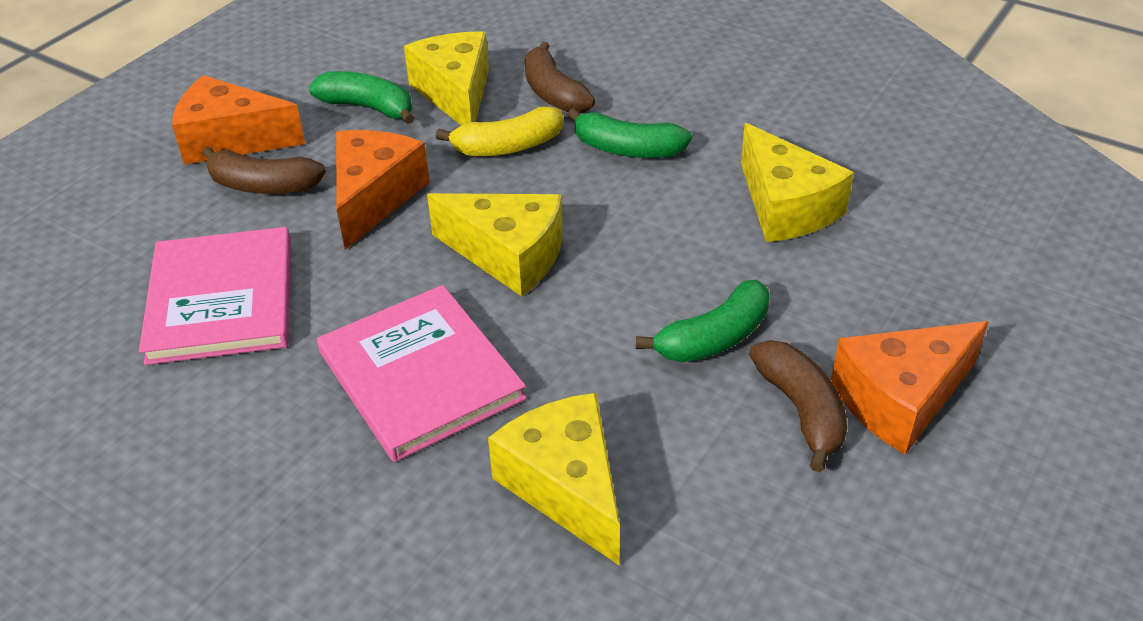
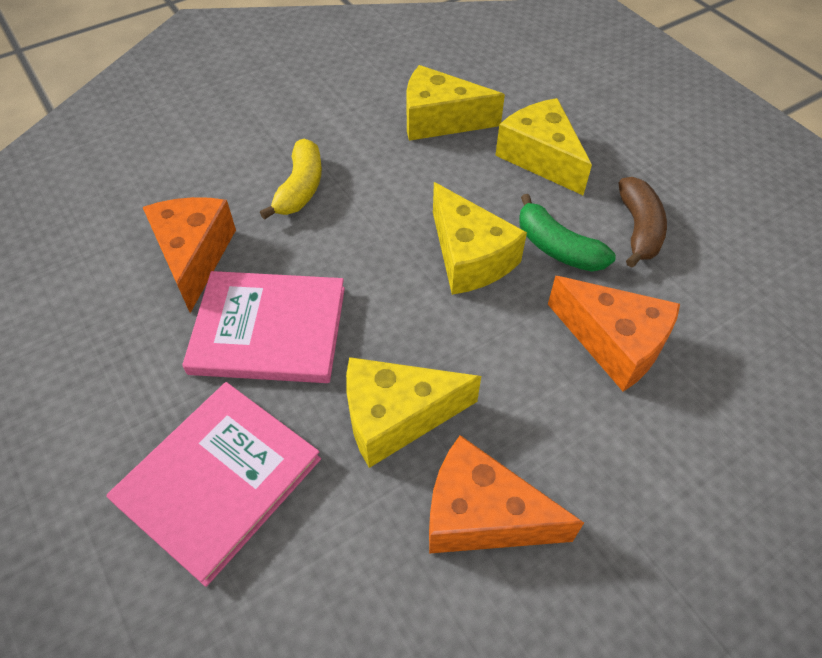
brown banana: 3 -> 1
green banana: 3 -> 1

